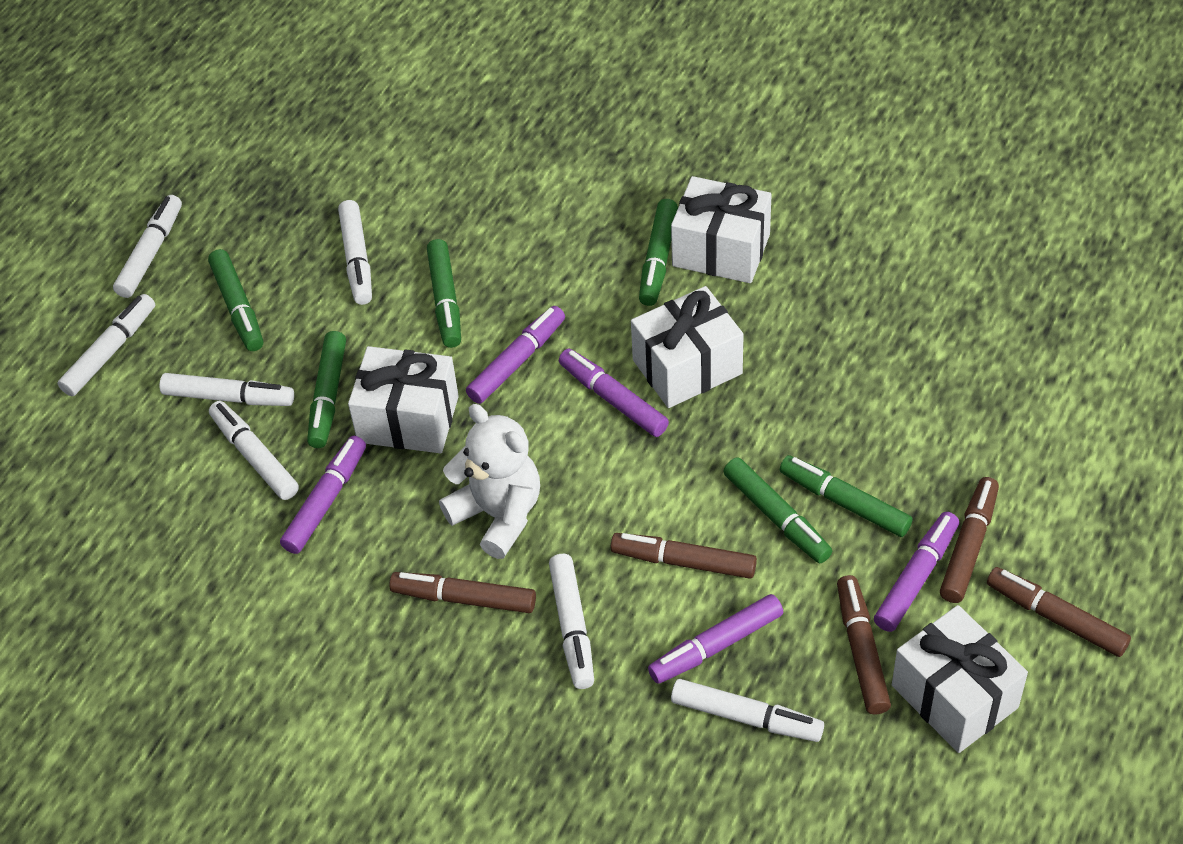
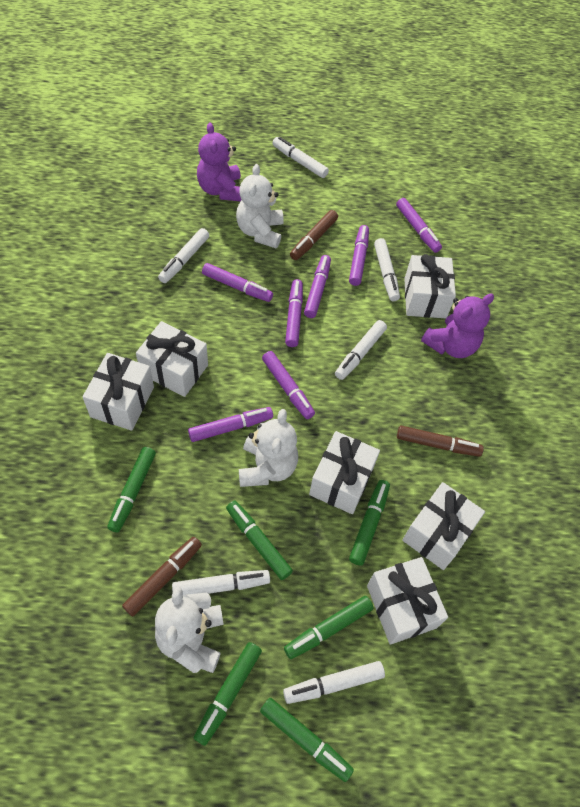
brown marker: 5 -> 3
purple marker: 5 -> 7
purple teddy bear: 0 -> 2
white gift: 4 -> 6
white marker: 7 -> 6
white teddy bear: 1 -> 3

